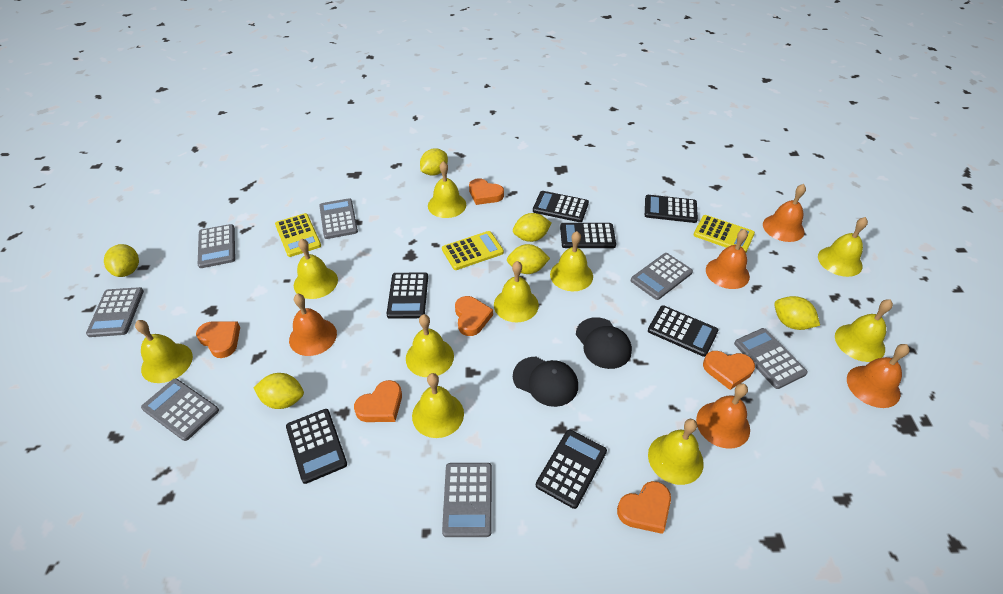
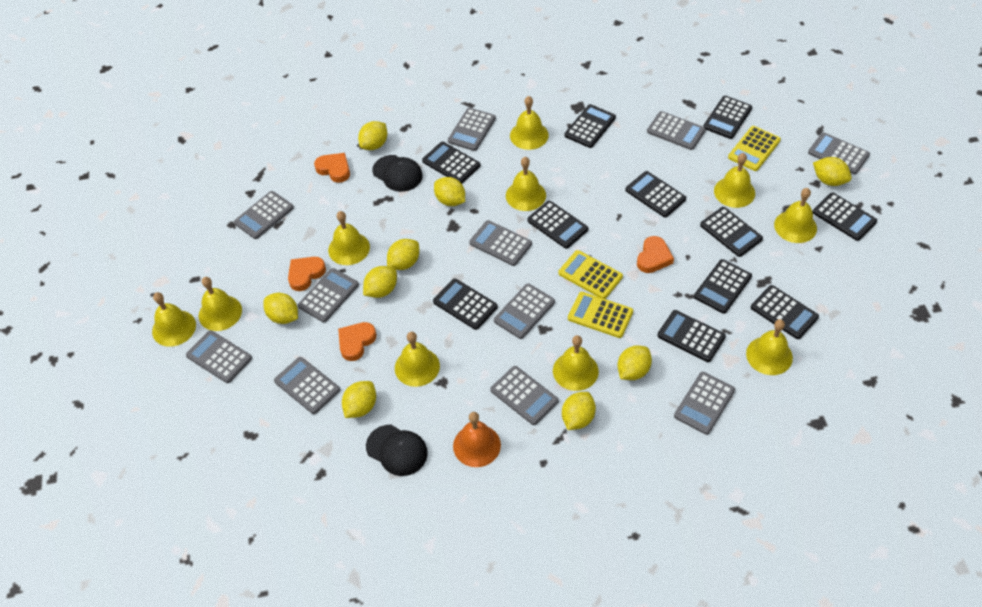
black calculator: 7 -> 11
grey calculator: 7 -> 11
orange bell: 5 -> 1
orange heart: 6 -> 4
yellow lemon: 6 -> 9

